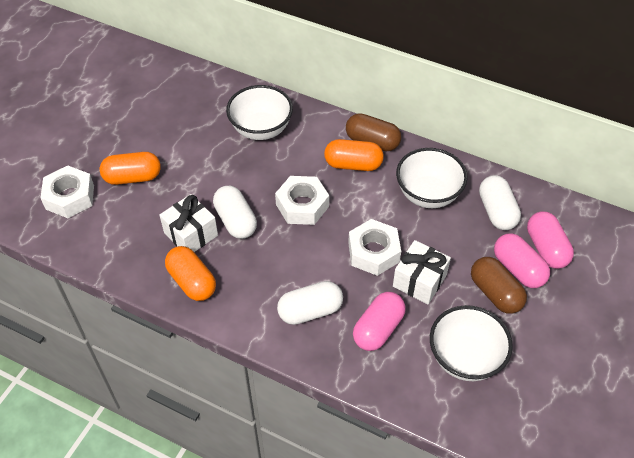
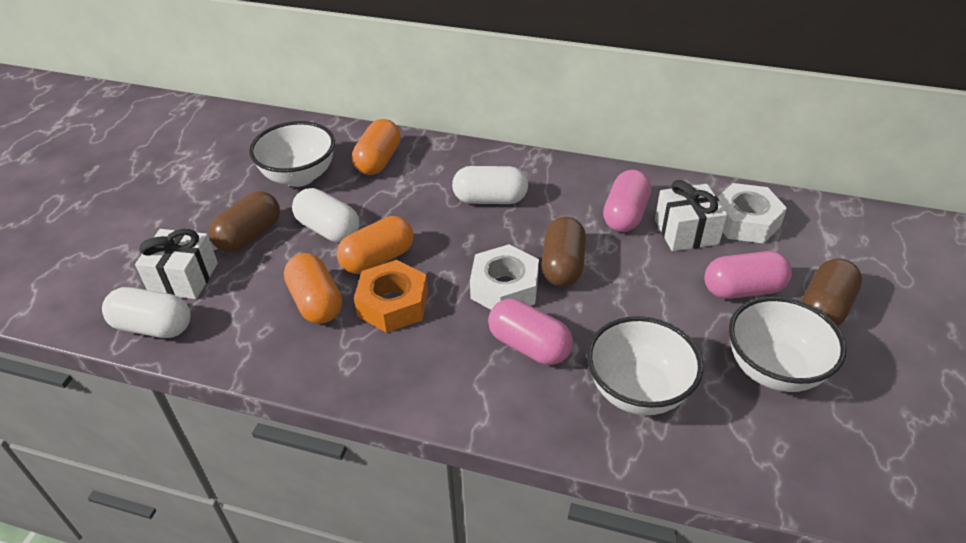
brown capsule: 2 -> 3
orange nut: 0 -> 1
white nut: 3 -> 2

